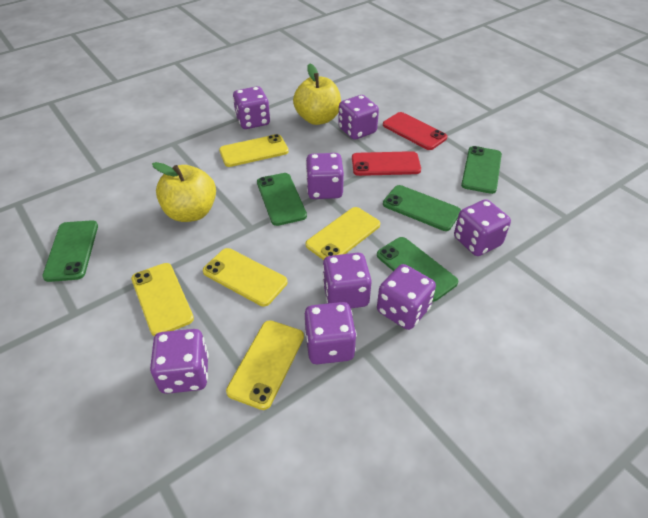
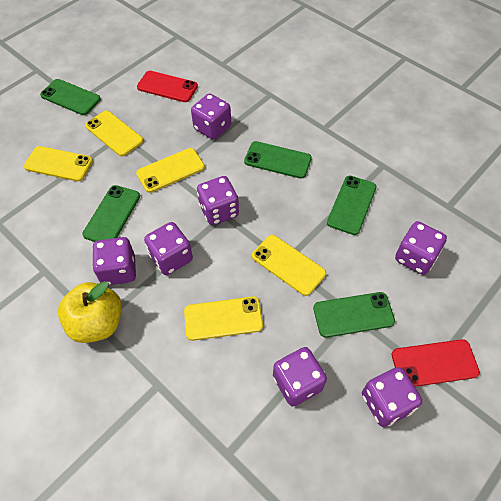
purple dice: 8 -> 7
yellow apple: 2 -> 1

